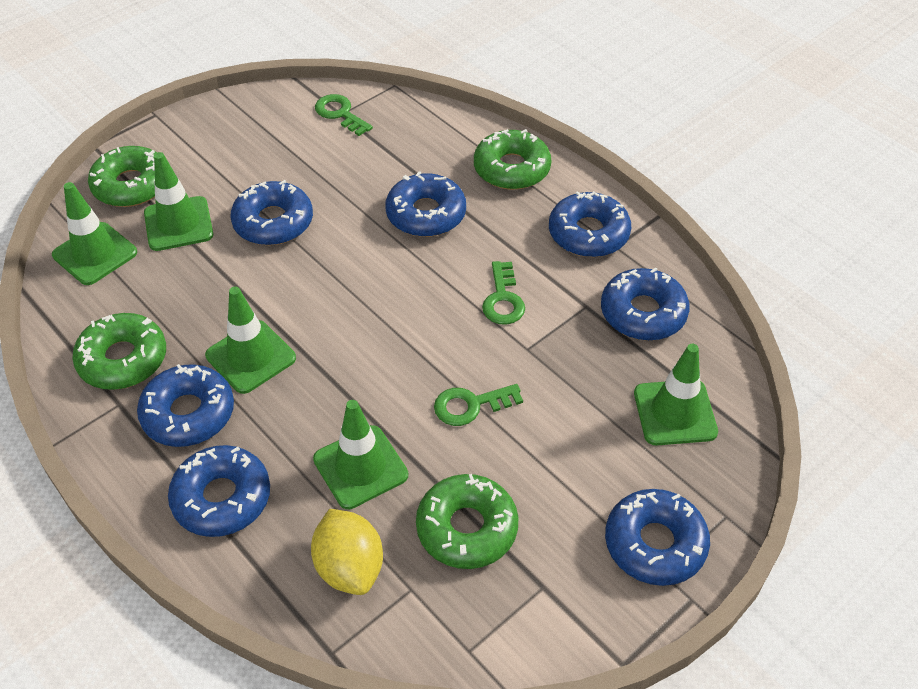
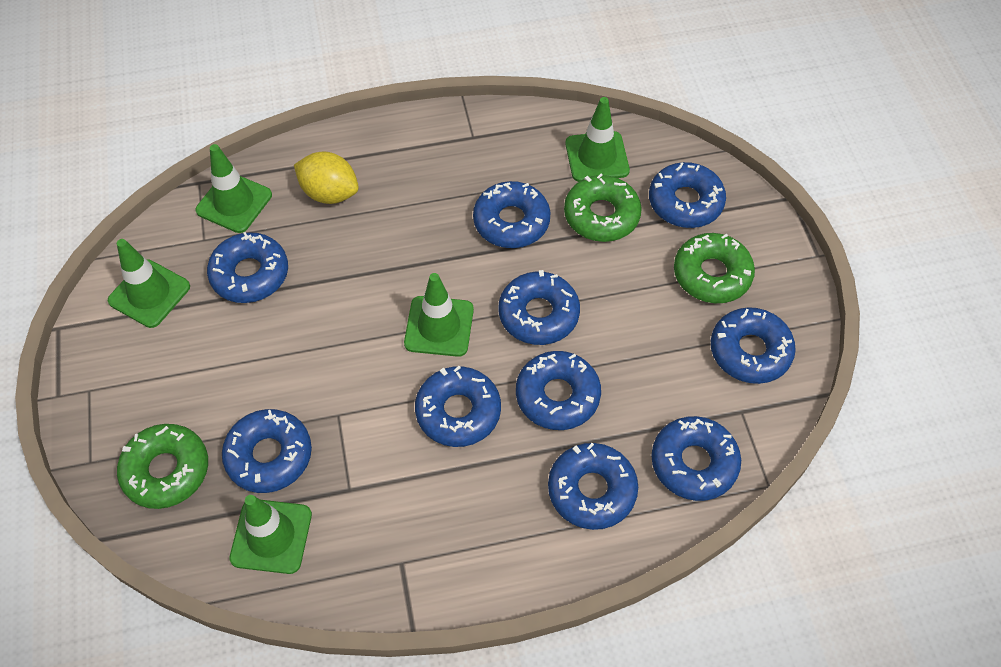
blue donut: 7 -> 10
green donut: 4 -> 3
green key: 3 -> 0

